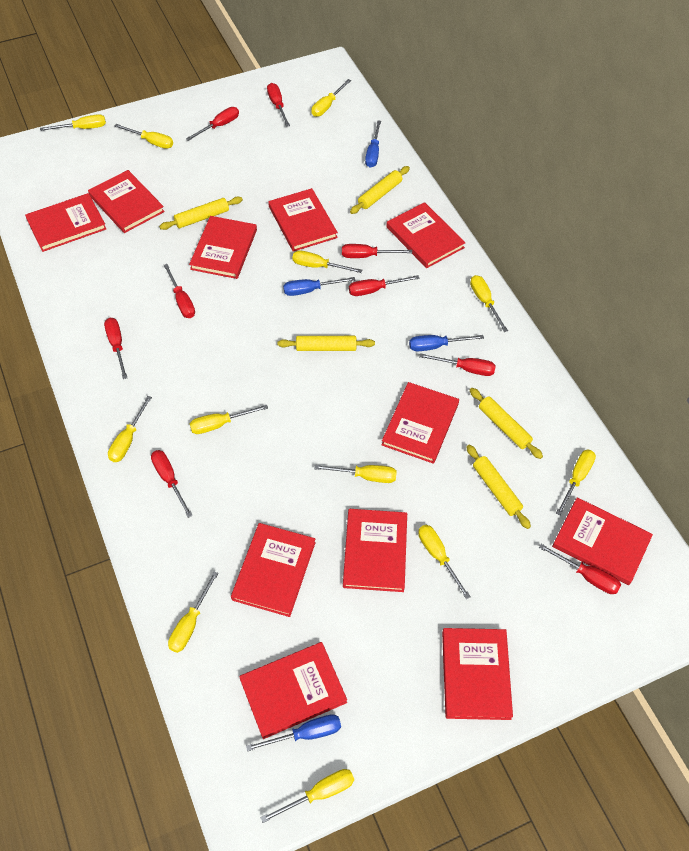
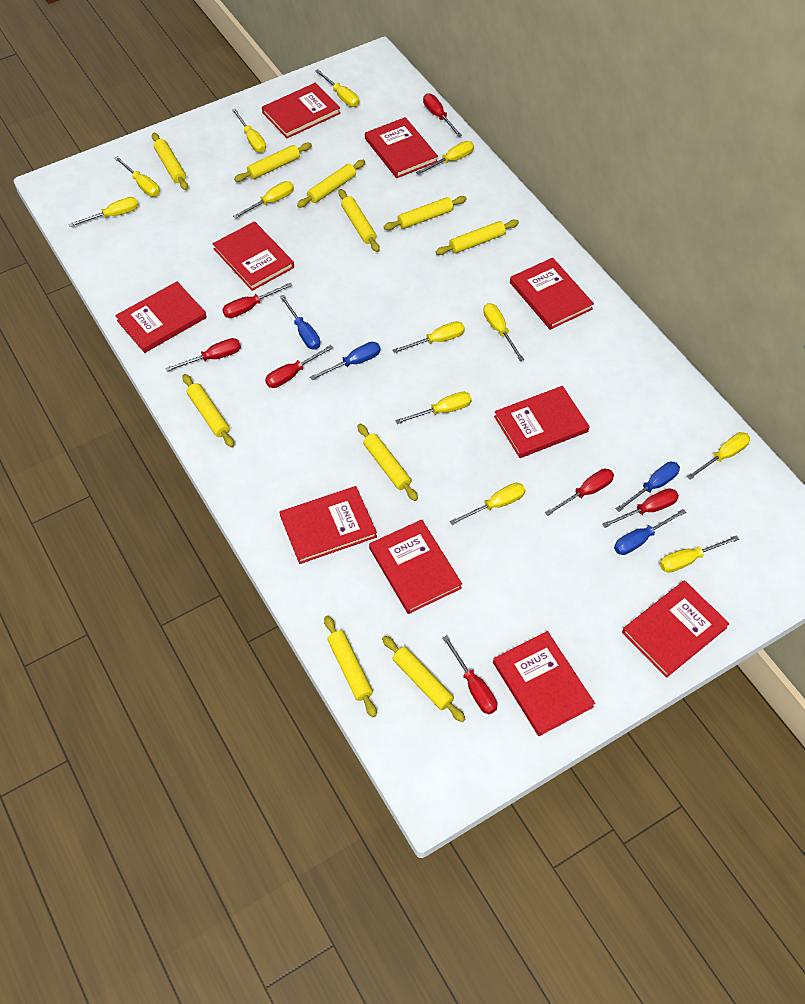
red book: 11 -> 10
red screwdriver: 9 -> 7
yellow rolling pin: 5 -> 10

